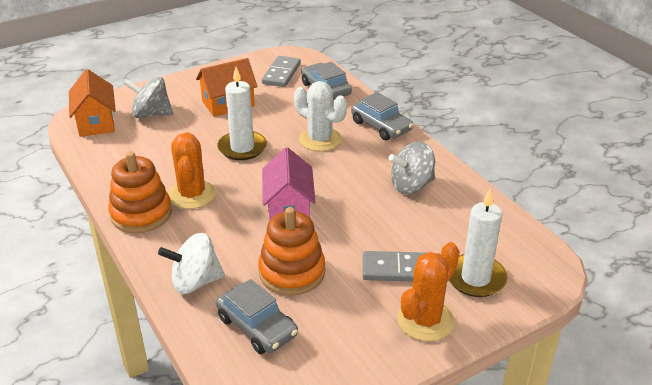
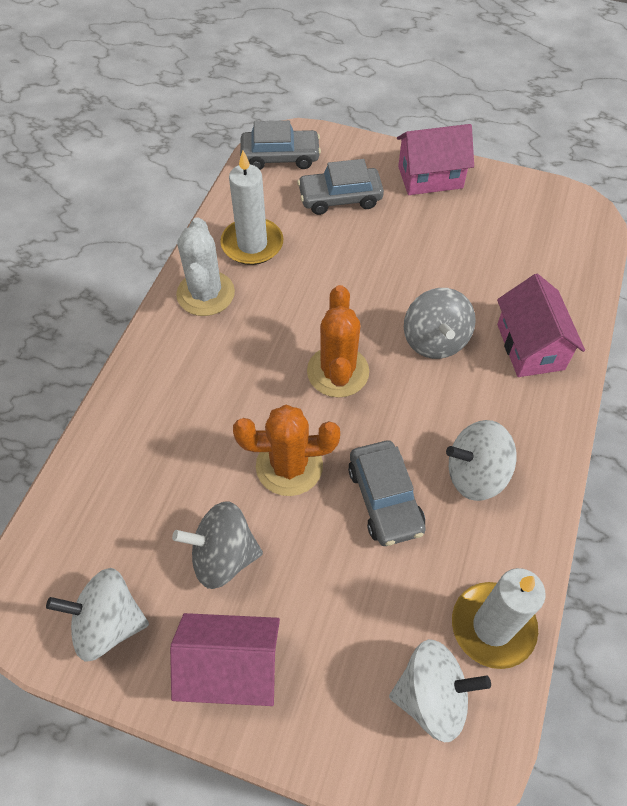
grey domino: 2 -> 0
orange house: 2 -> 0
orange stacking toy: 2 -> 0
pink house: 1 -> 3
white spinning top: 1 -> 3

